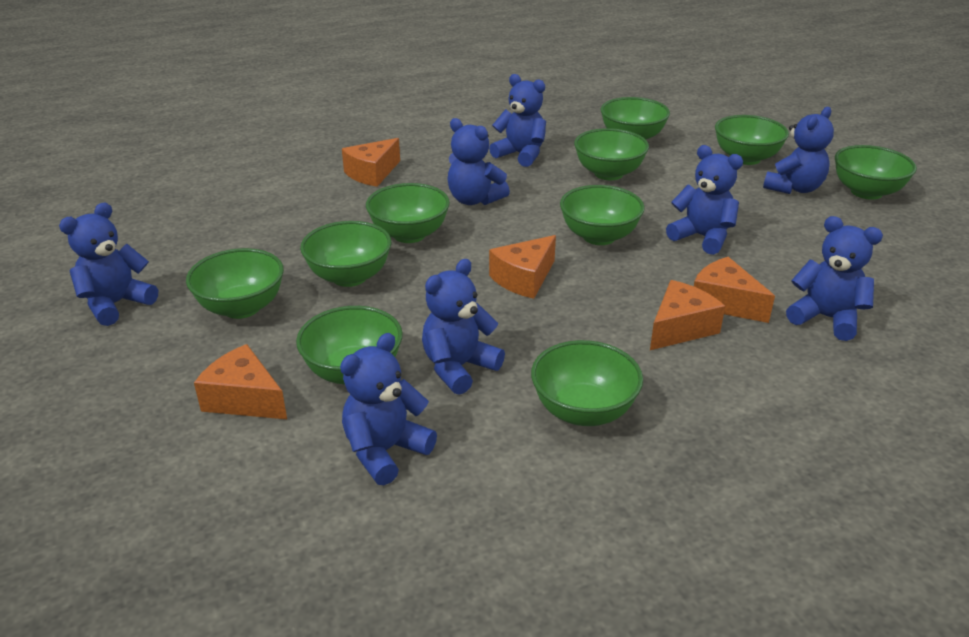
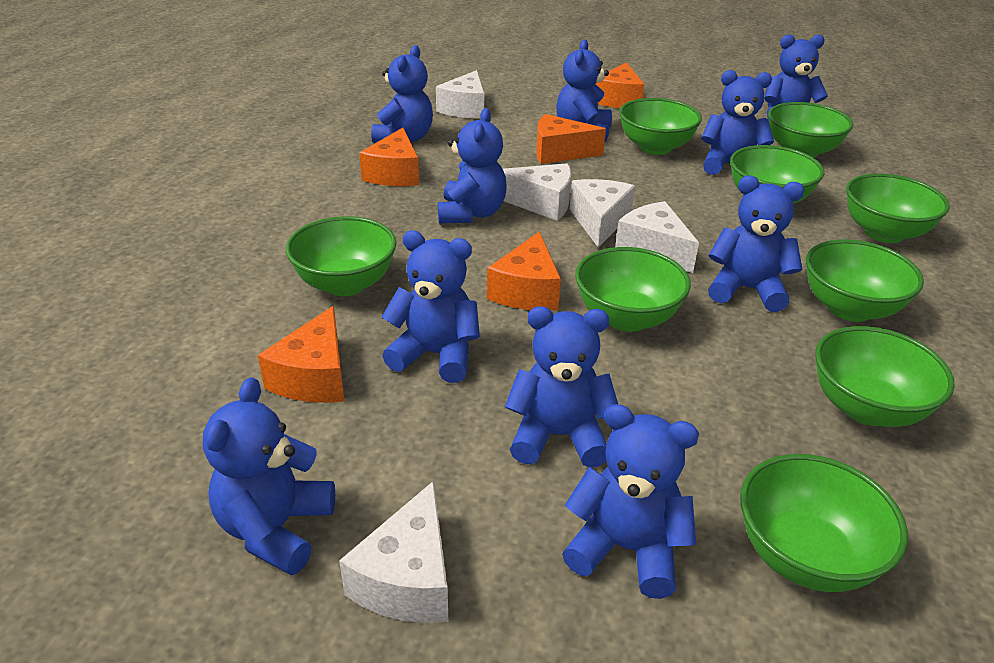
blue teddy bear: 8 -> 10
green bowl: 10 -> 9
white cheese: 0 -> 5

